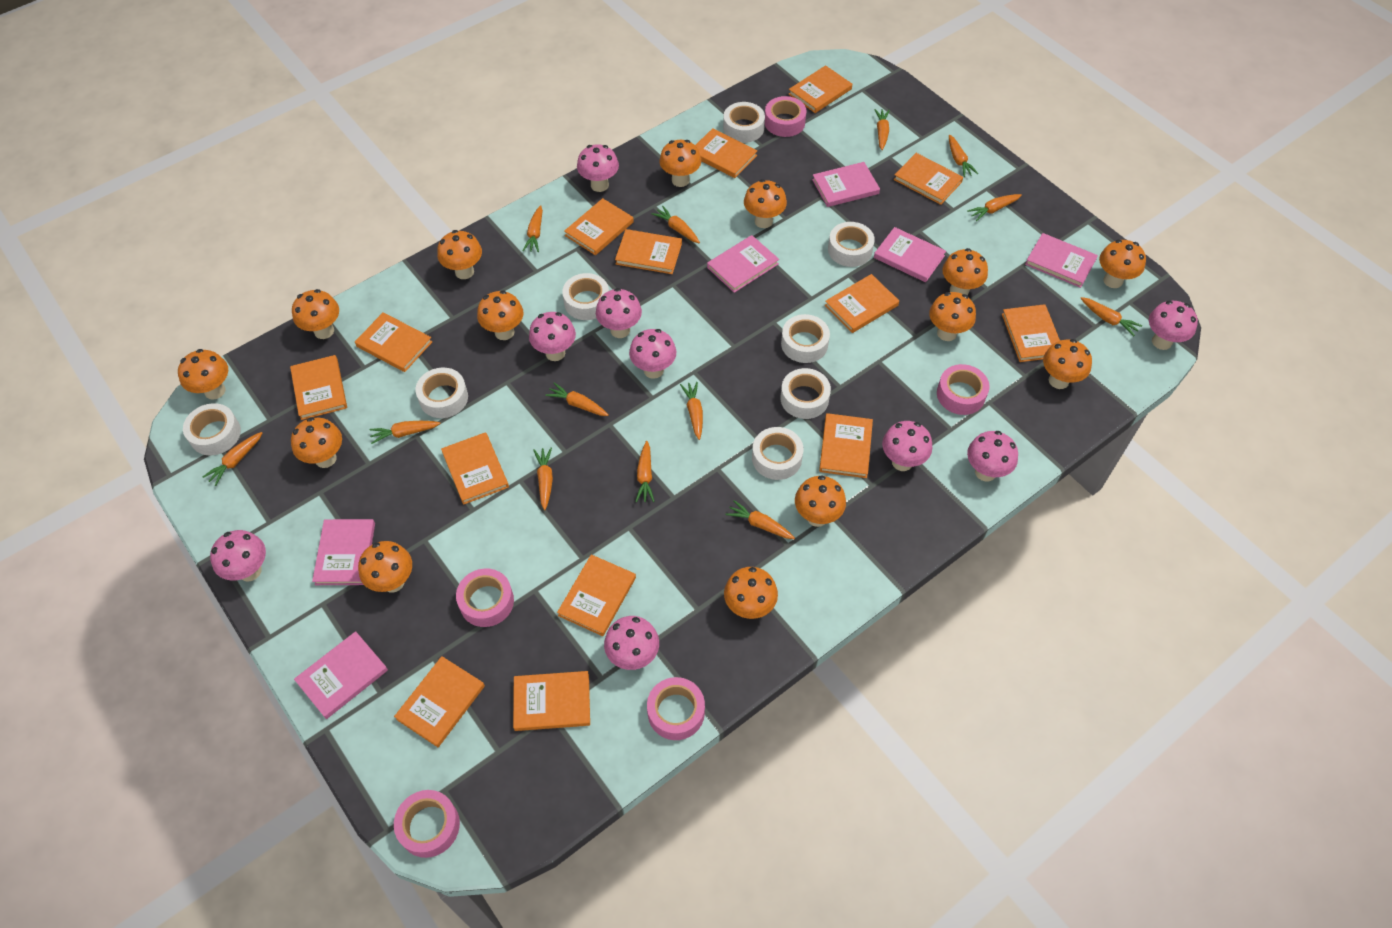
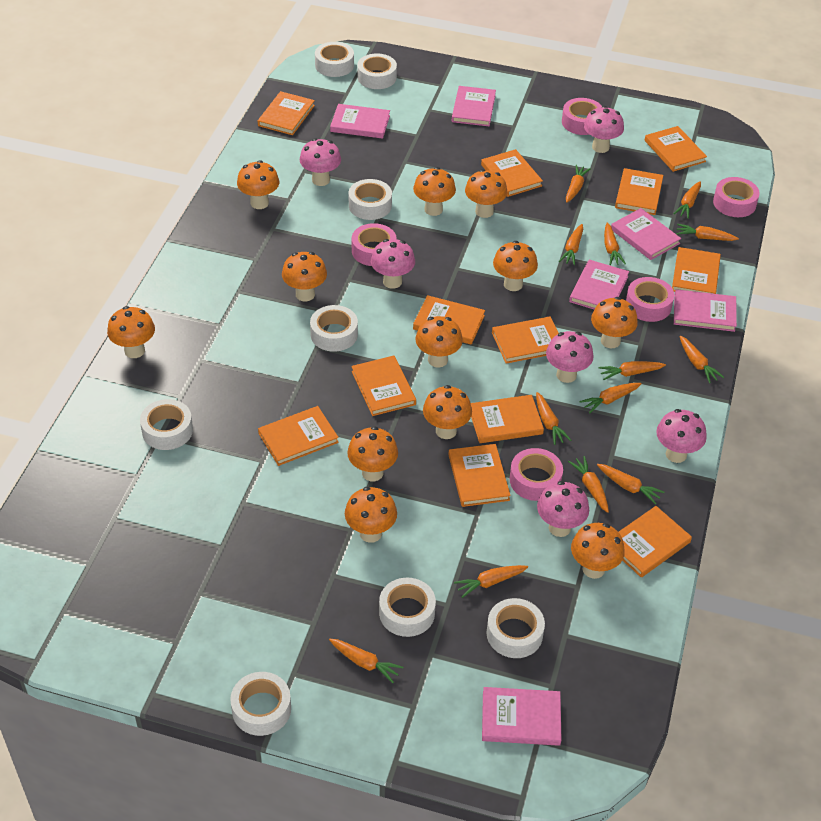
orange book: 14 -> 12
orange mushroom: 14 -> 12
pink mushroom: 9 -> 6

